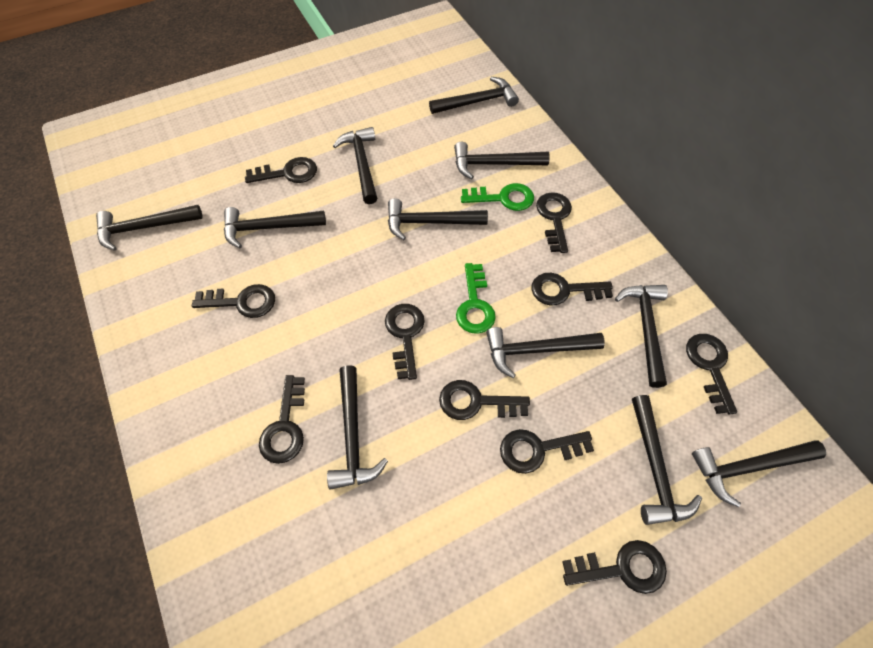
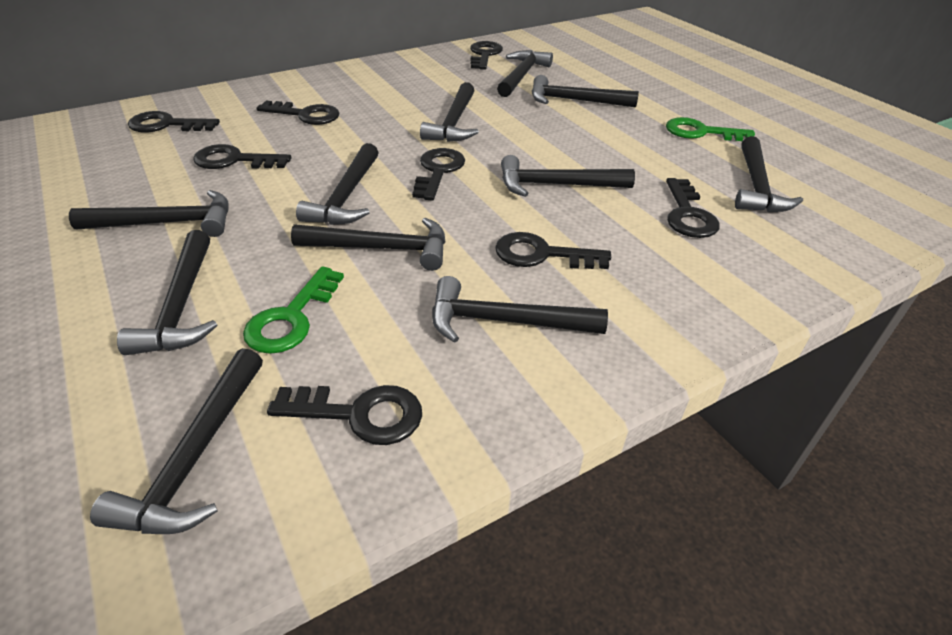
black key: 10 -> 8

